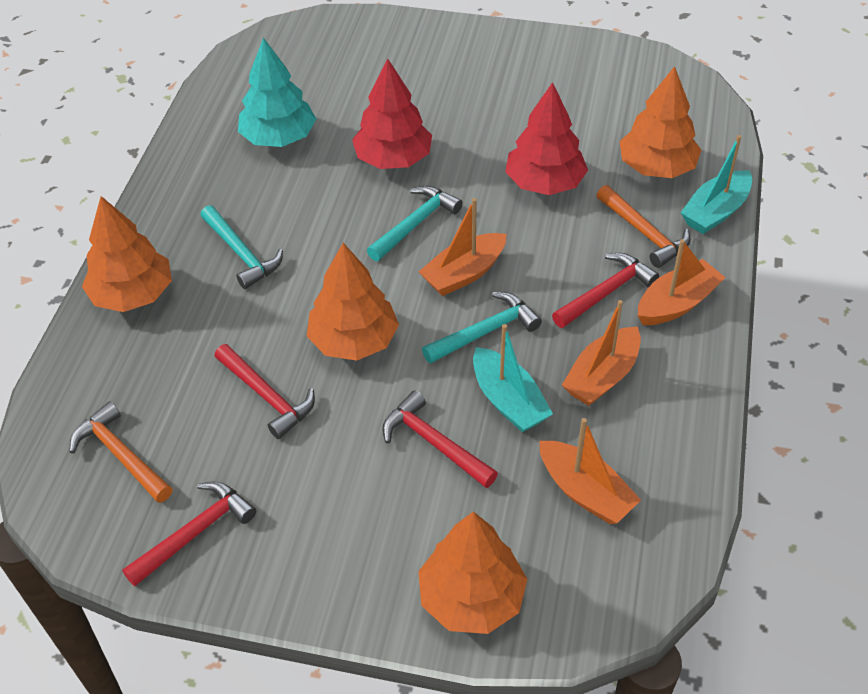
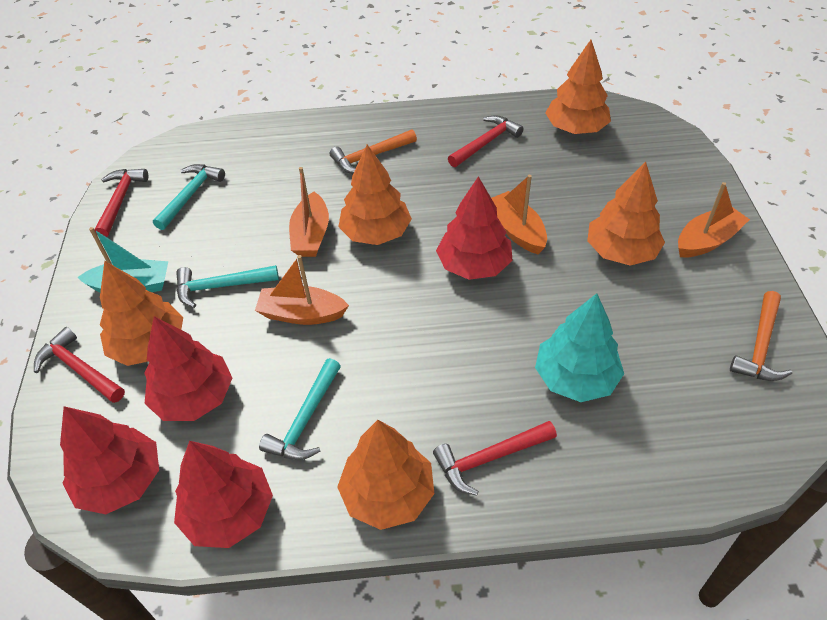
orange tree: 4 -> 5
red tree: 2 -> 4
turquoise boat: 2 -> 1

